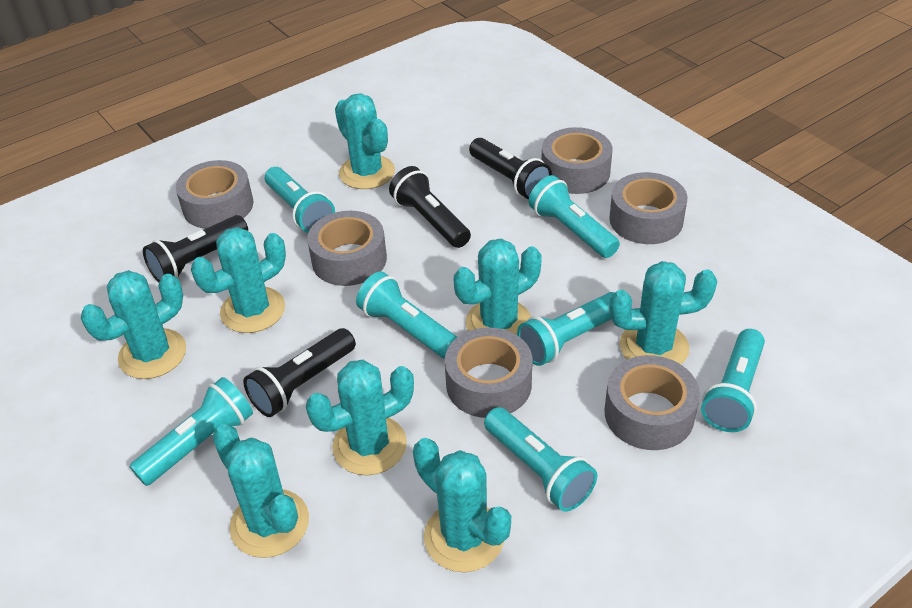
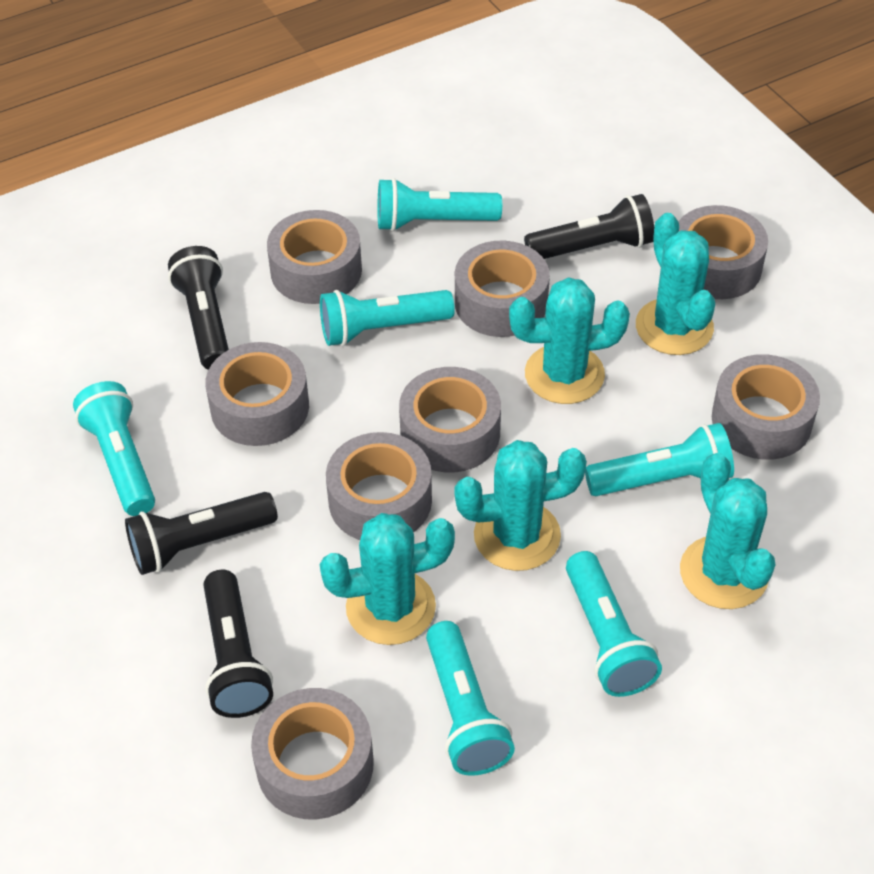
grey tape: 6 -> 8
turquoise cactus: 8 -> 5
turquoise flashlight: 7 -> 6

